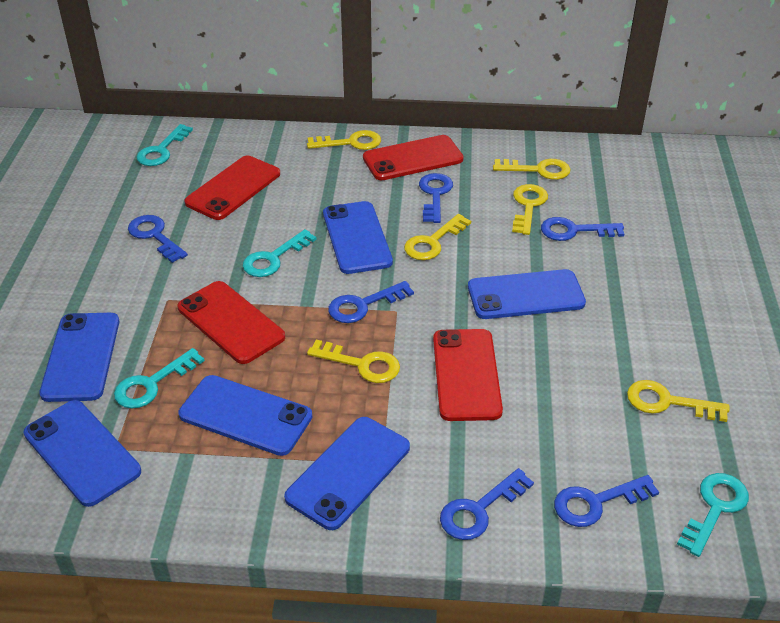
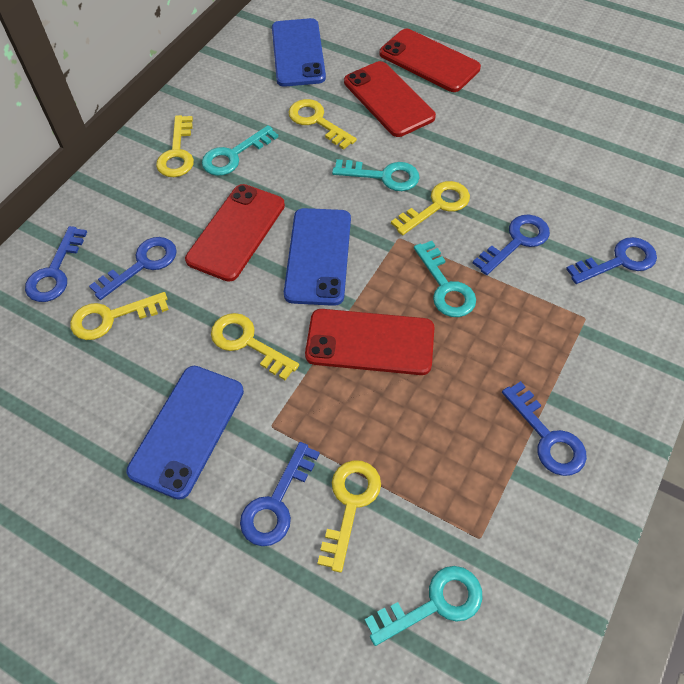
blue phone: 6 -> 3

